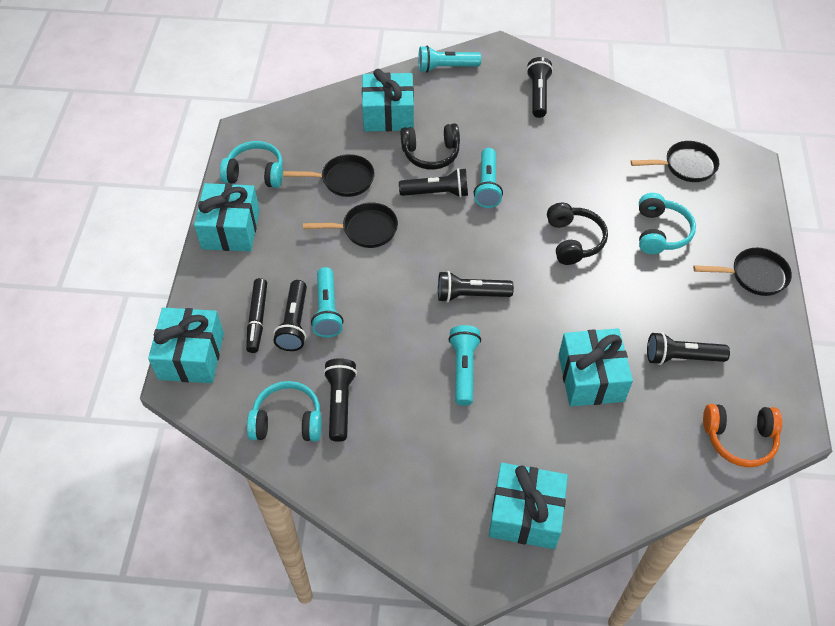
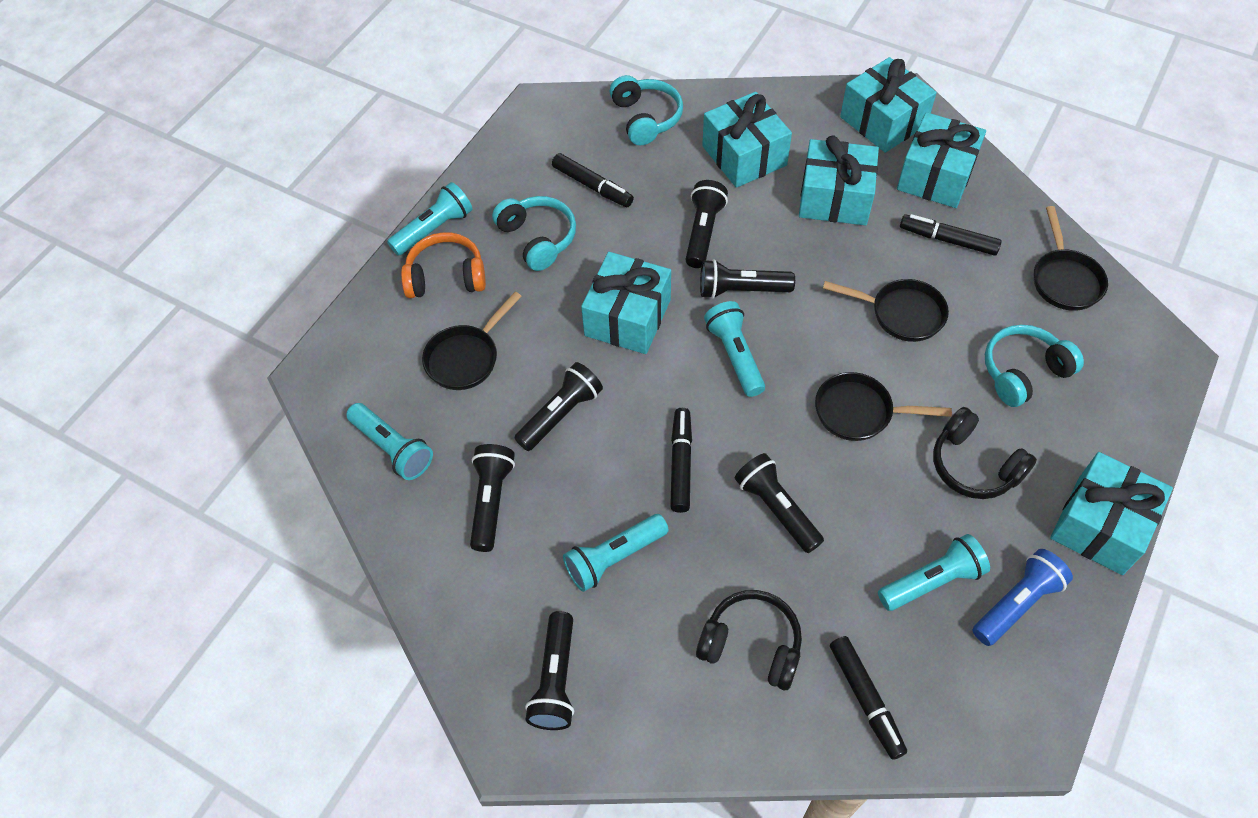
black marker: 1 -> 4
blue flashlight: 0 -> 1
turquoise flashlight: 4 -> 5
turquoise gift: 5 -> 6

